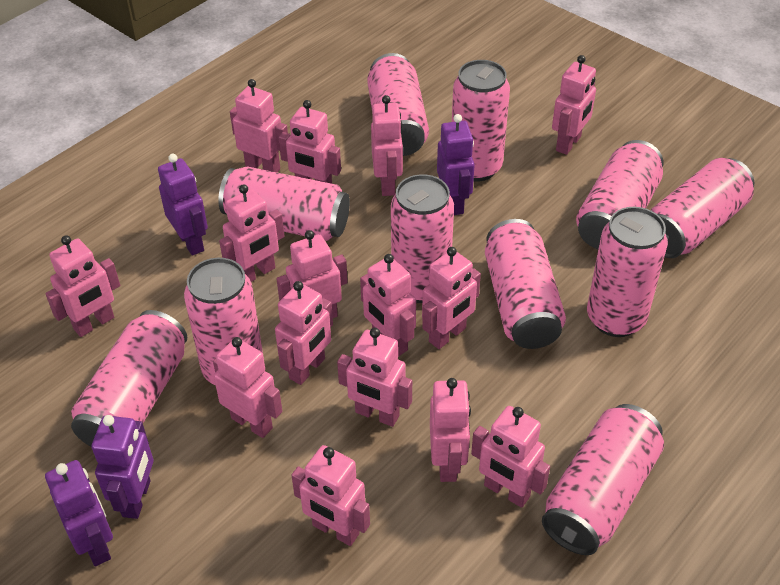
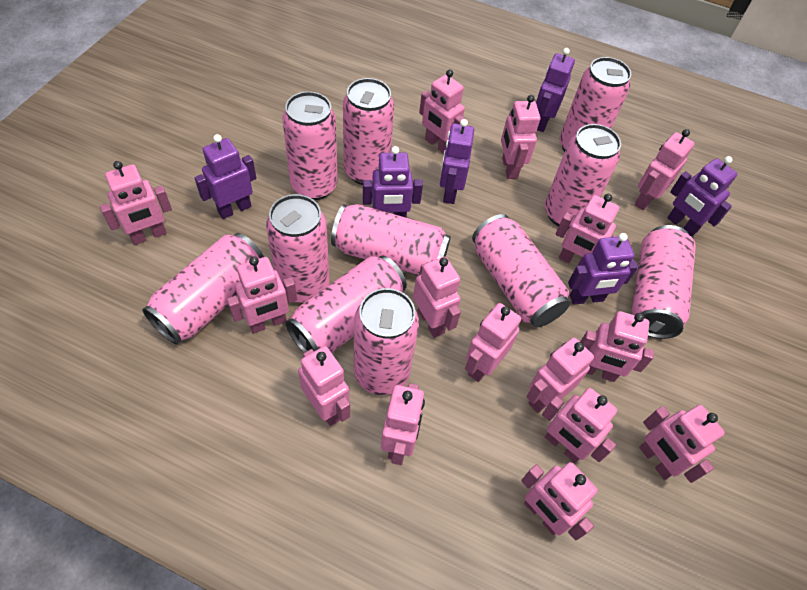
purple robot: 4 -> 6

